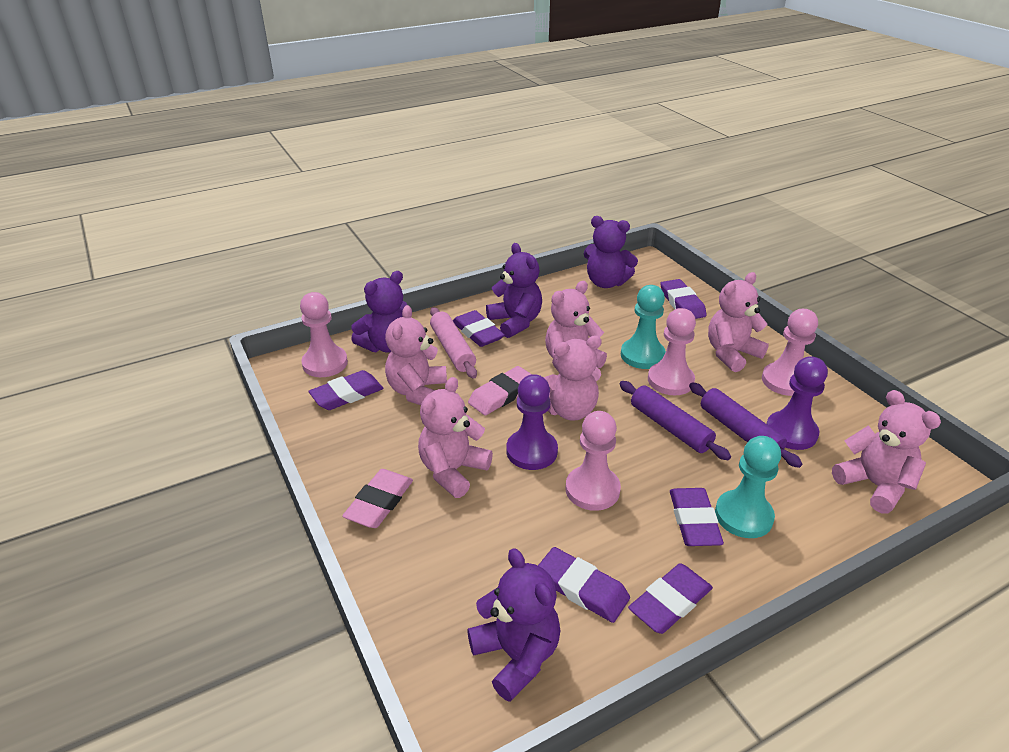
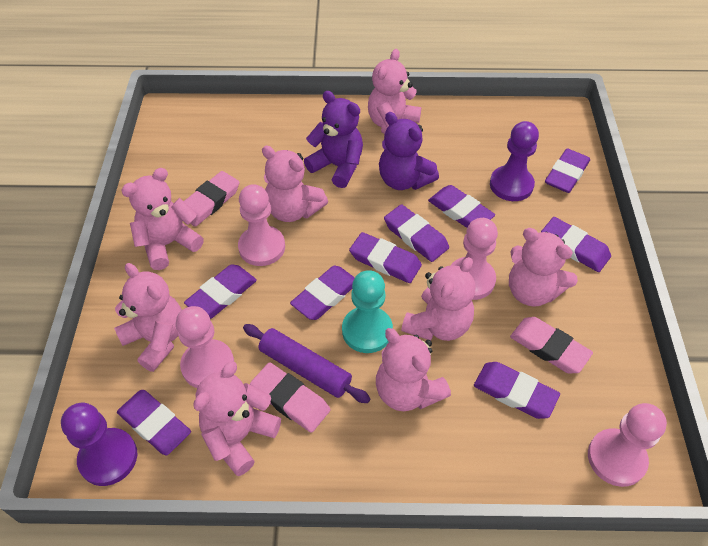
pink eraser: 2 -> 3
pink rolling pin: 1 -> 0
pink teddy bear: 6 -> 8
purple eraser: 6 -> 9
purple rolling pin: 2 -> 1
purple teddy bear: 4 -> 2
turquoise pawn: 2 -> 1

